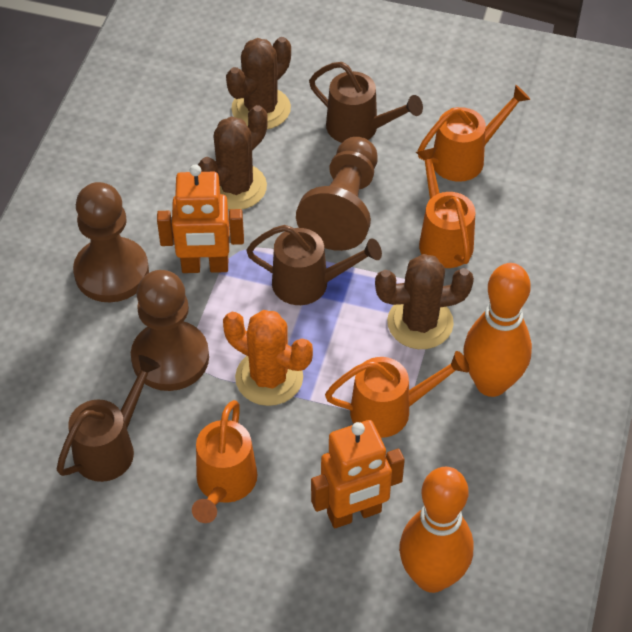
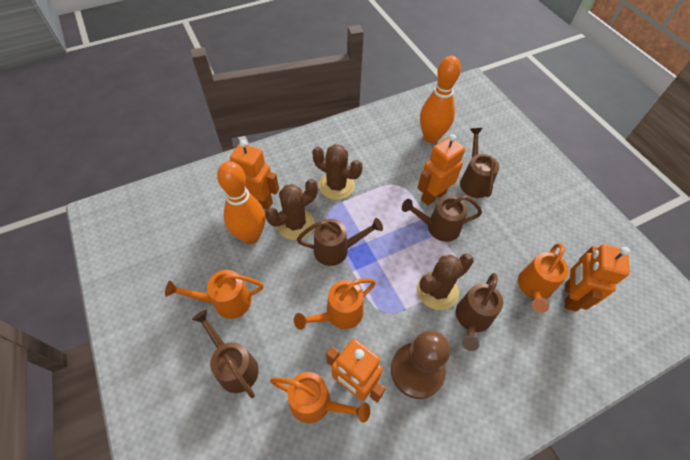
brown pawn: 3 -> 1
brown watering can: 3 -> 5
orange cactus: 1 -> 0
orange robot: 2 -> 4

